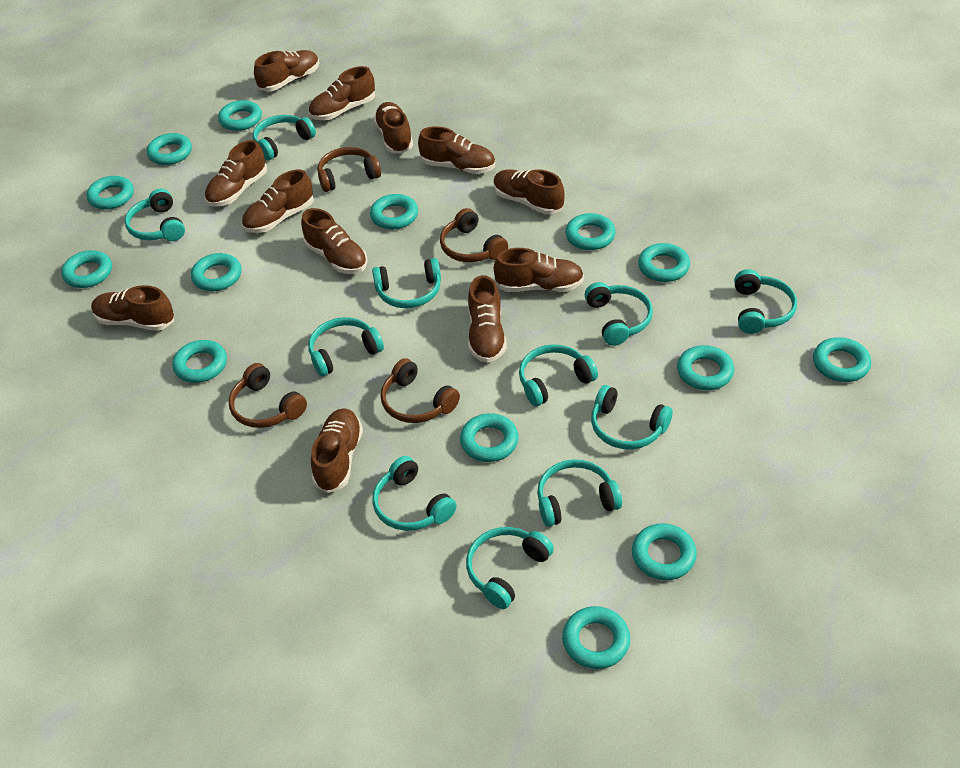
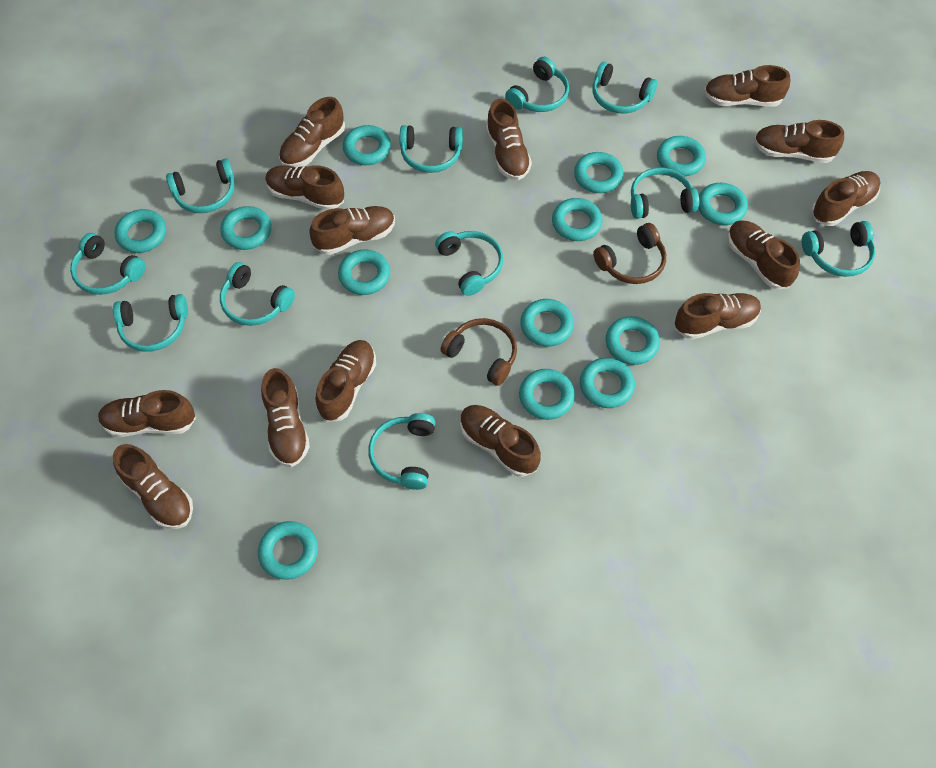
brown headphones: 4 -> 2
brown shoe: 12 -> 14
turquoise ring: 14 -> 13

